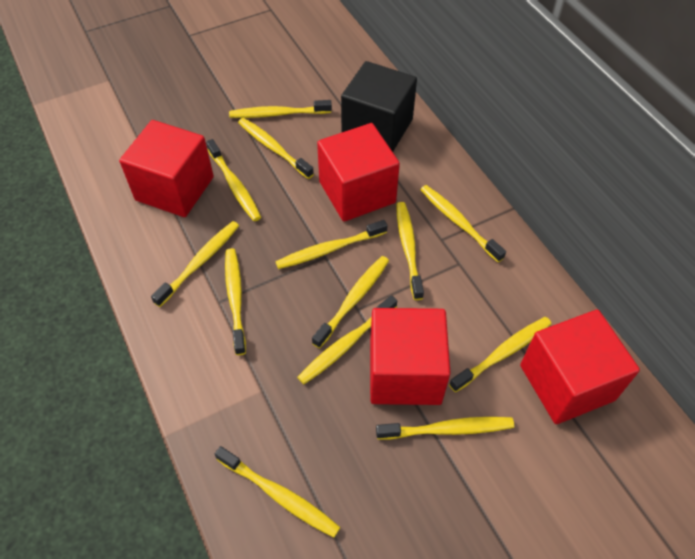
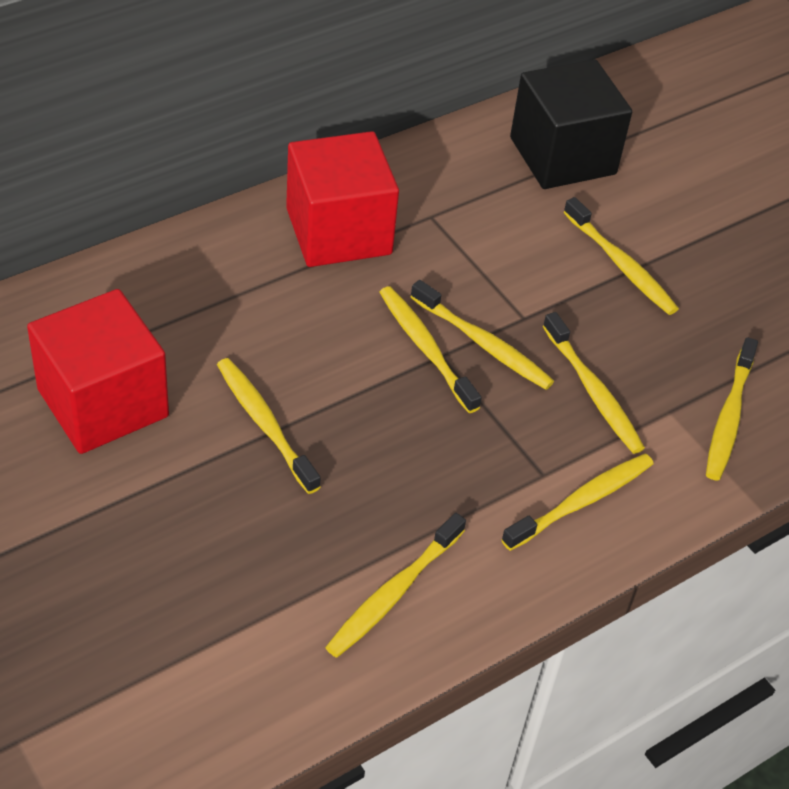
red cube: 4 -> 2
yellow toothbrush: 13 -> 8

